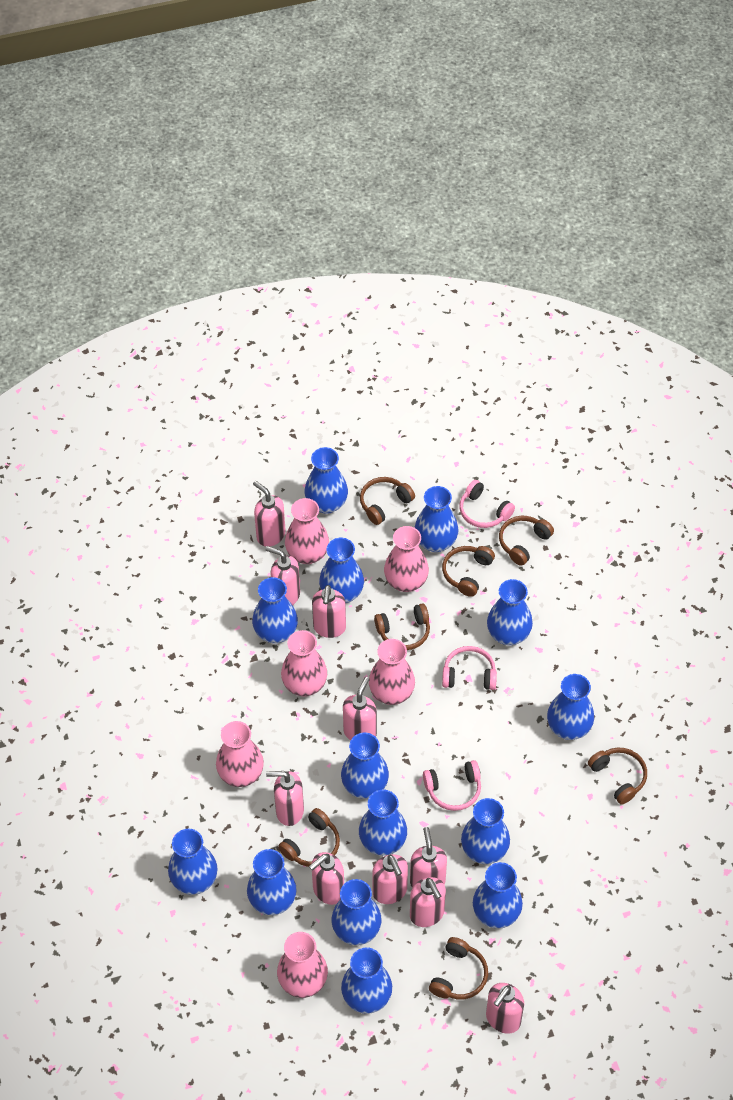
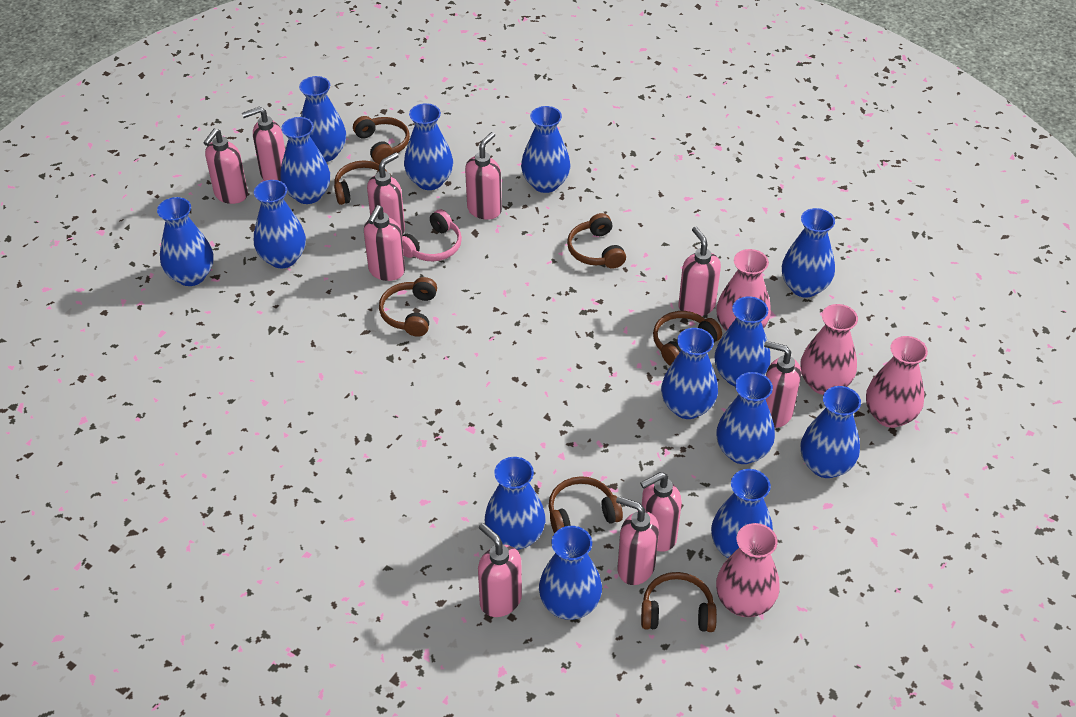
pink headphones: 3 -> 1
pink vase: 6 -> 4

